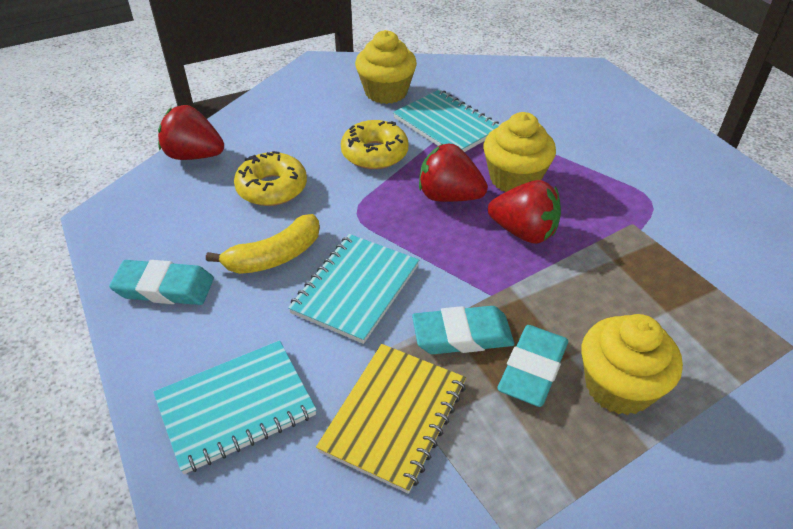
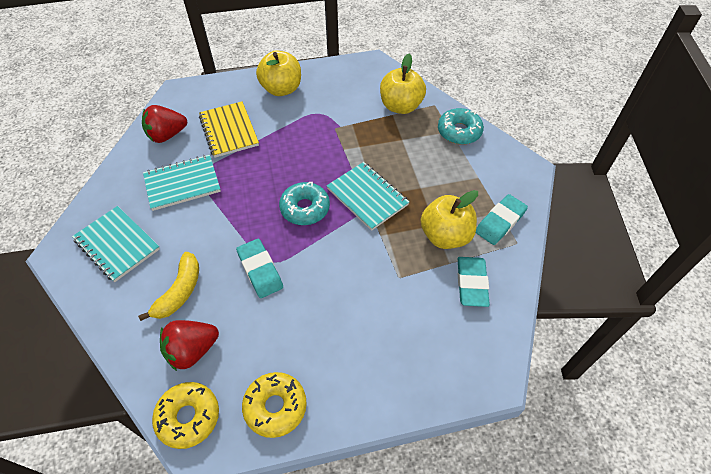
red strawberry: 3 -> 2
turquoise donut: 0 -> 2
yellow apple: 0 -> 3
yellow cupcake: 3 -> 0

